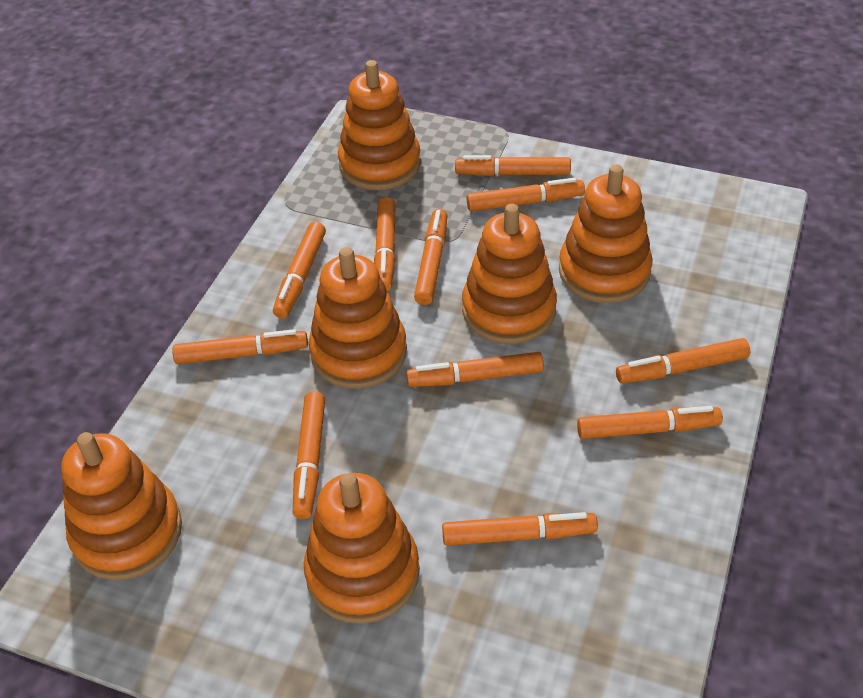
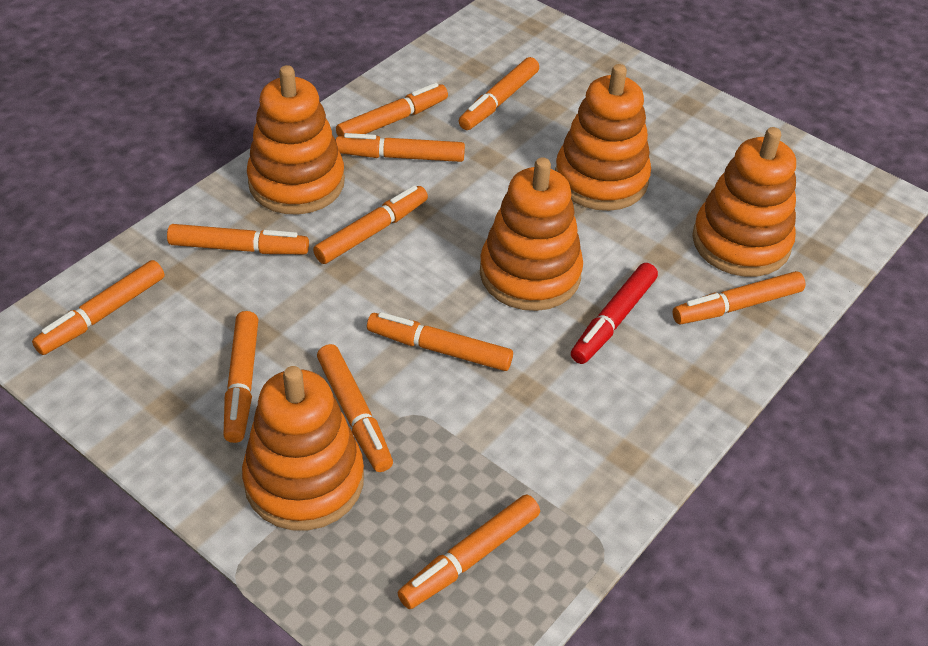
orange stacking toy: 6 -> 5
red marker: 0 -> 1

